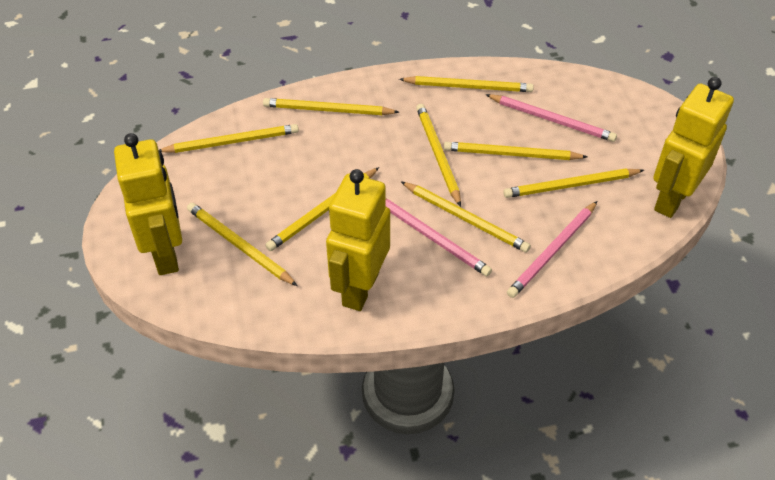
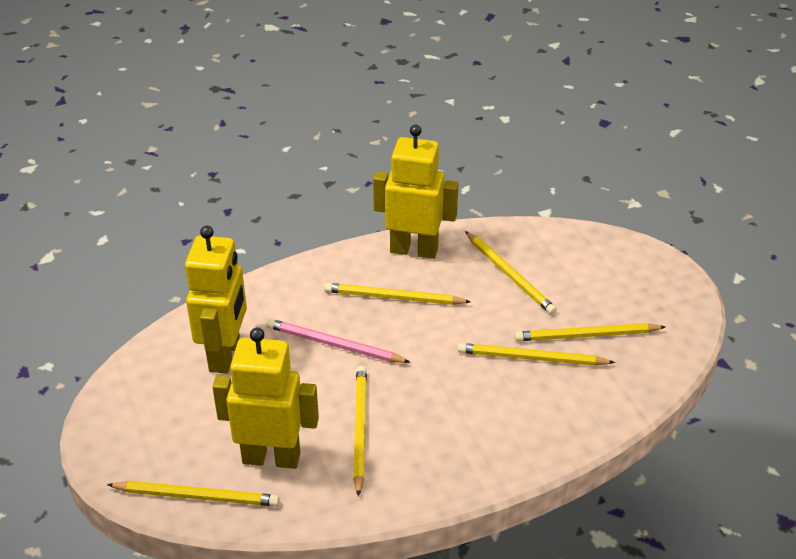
pink pencil: 3 -> 1
yellow pencil: 9 -> 6

